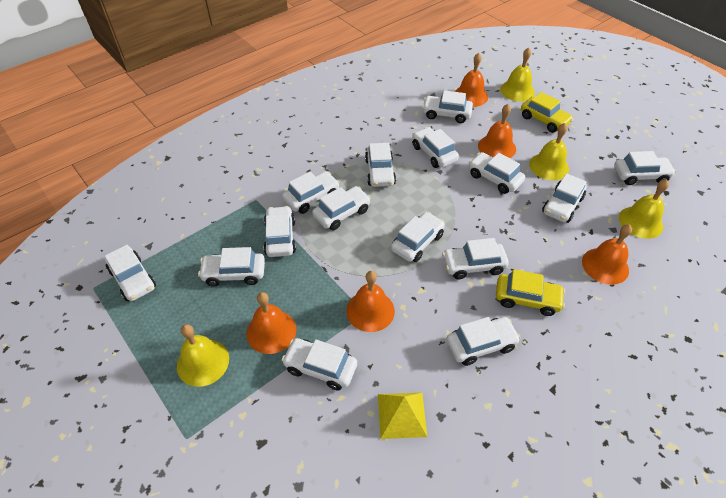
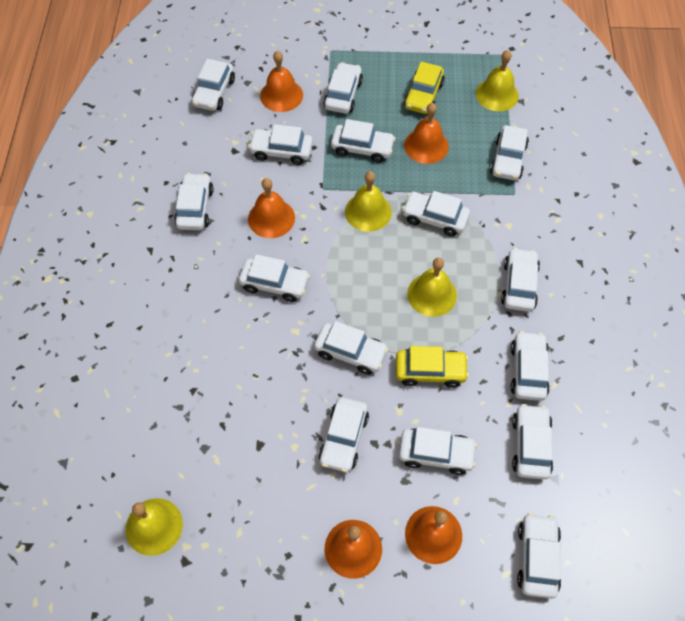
yellow pyramid: 1 -> 0

